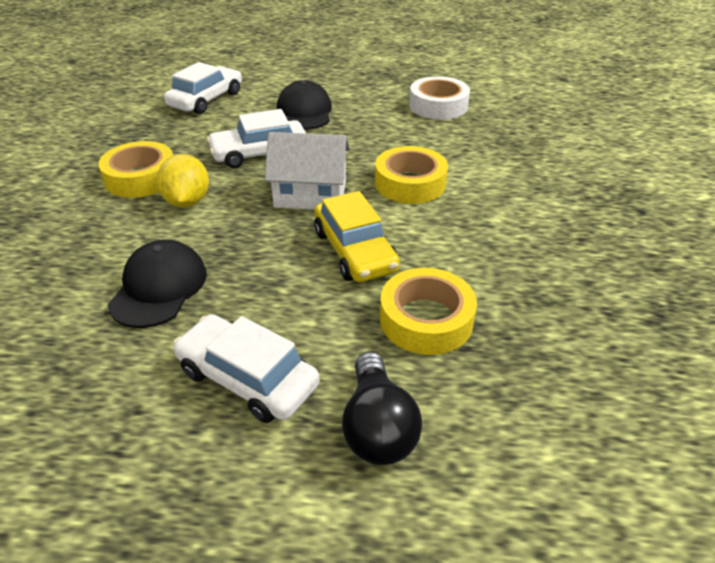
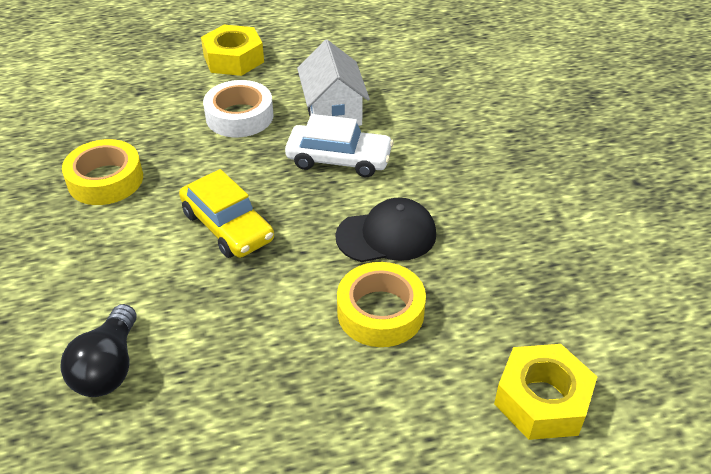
black cap: 2 -> 1
white car: 3 -> 1
yellow lemon: 1 -> 0
yellow nut: 0 -> 2
yellow tape: 3 -> 2

